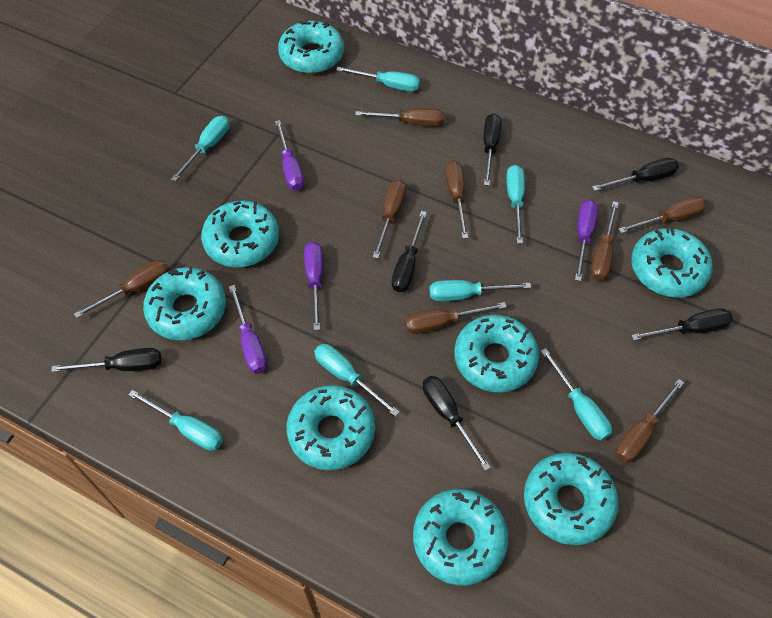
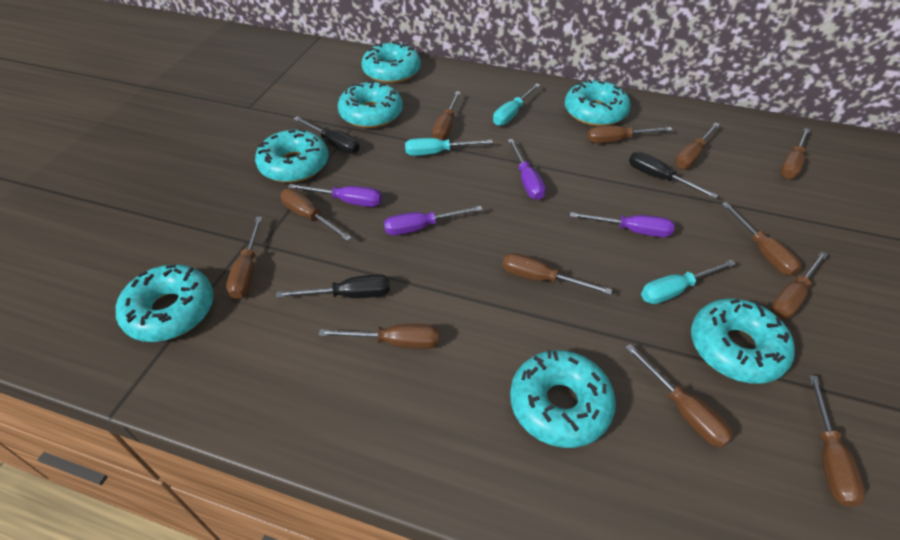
black screwdriver: 6 -> 3
brown screwdriver: 8 -> 12
turquoise donut: 8 -> 7
turquoise screwdriver: 7 -> 3

